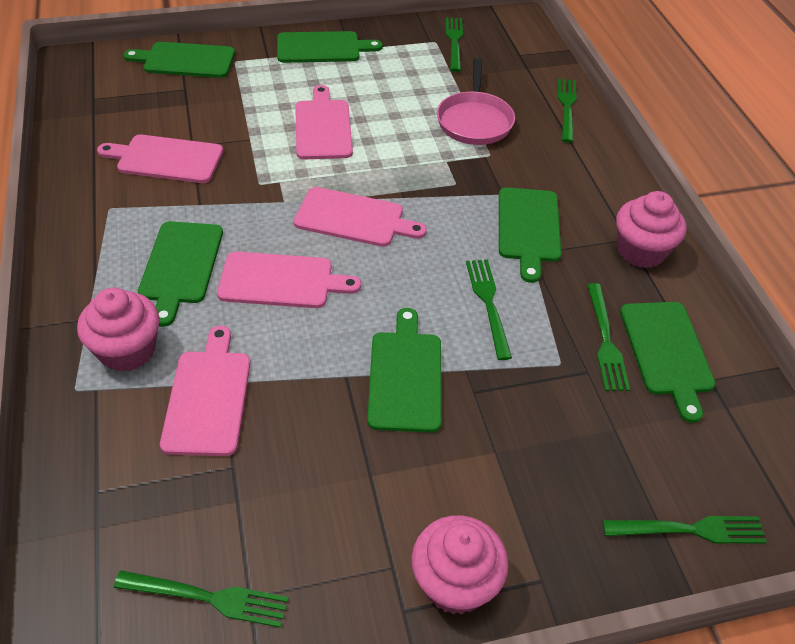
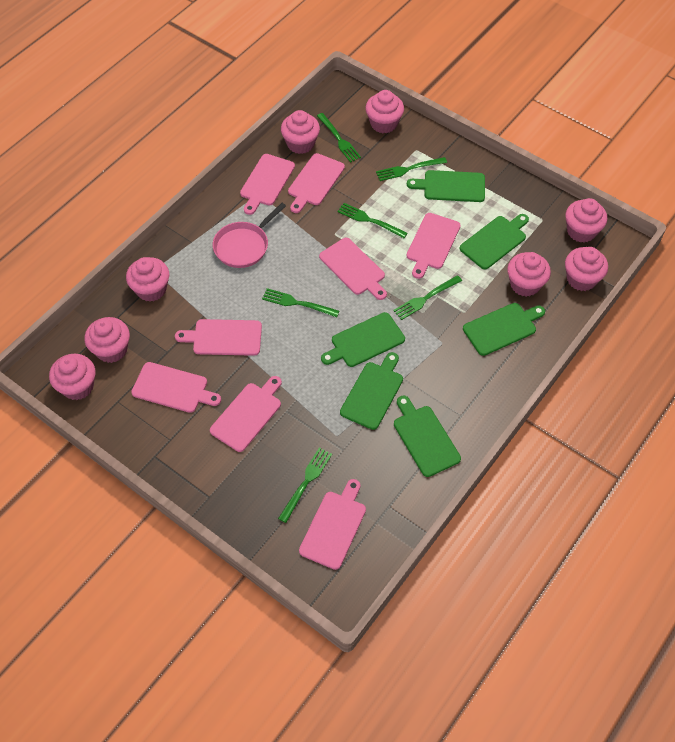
pink cupcake: 3 -> 8
pink cutting board: 5 -> 8

